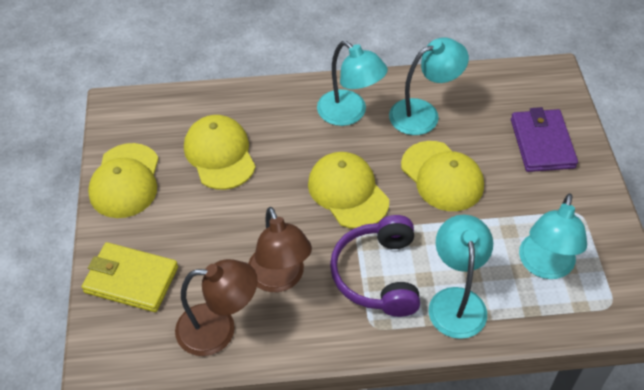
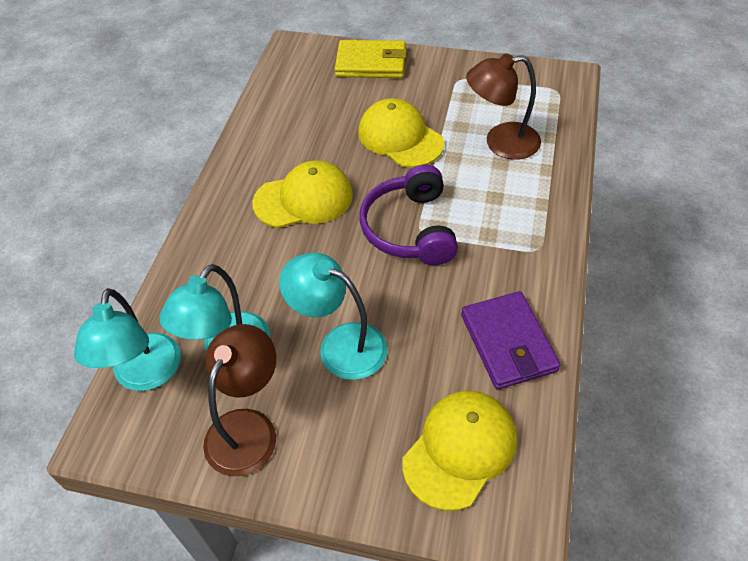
turquoise lamp: 4 -> 3
yellow cap: 4 -> 3

